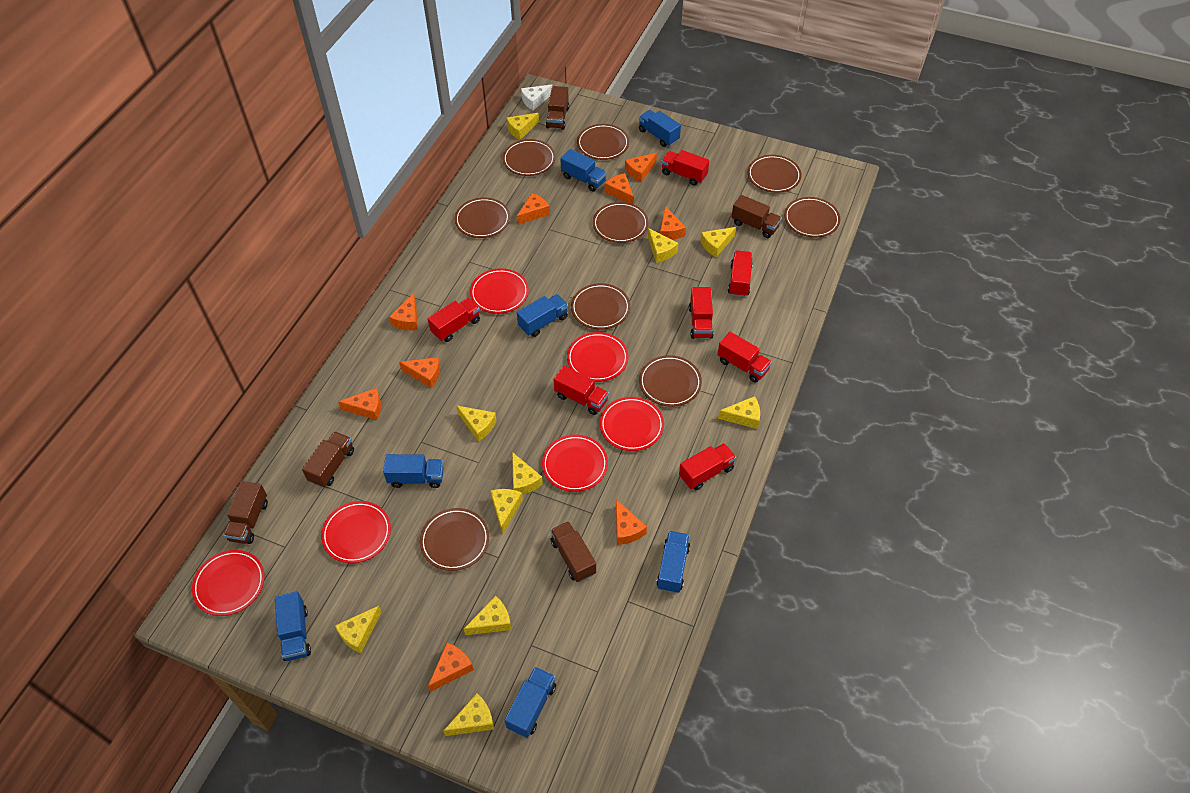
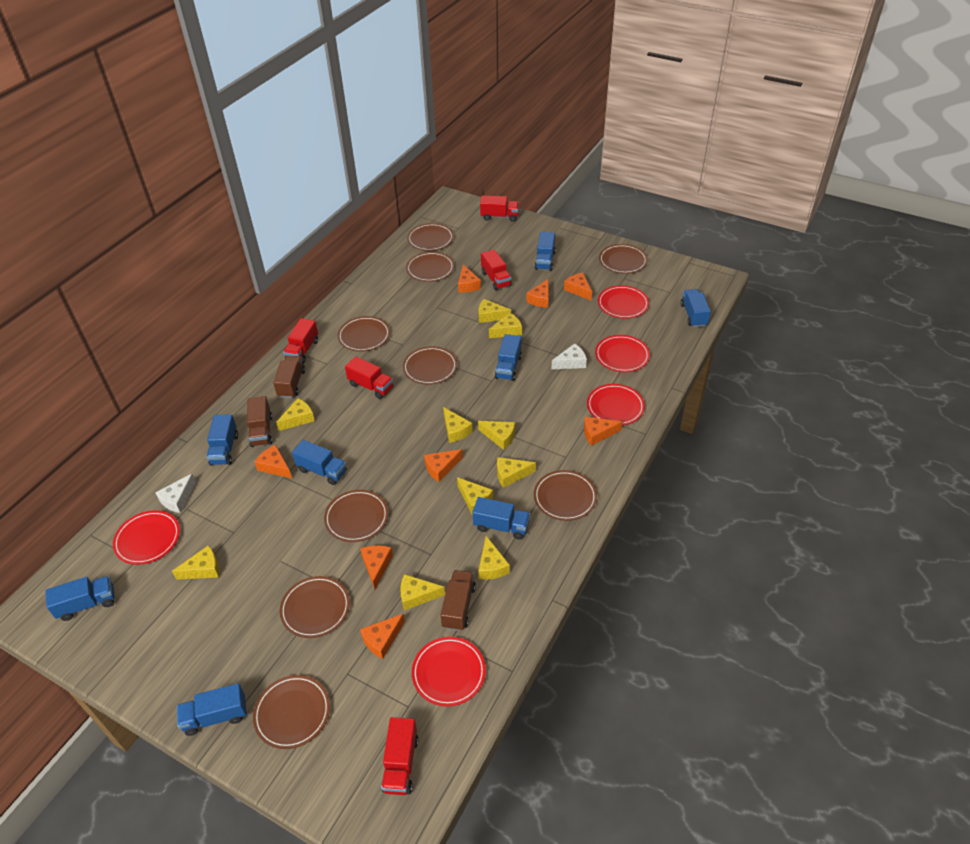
blue truck: 7 -> 8
brown truck: 5 -> 3
orange cheese: 9 -> 8
red plate: 6 -> 5
red truck: 7 -> 5
white cheese: 1 -> 2

